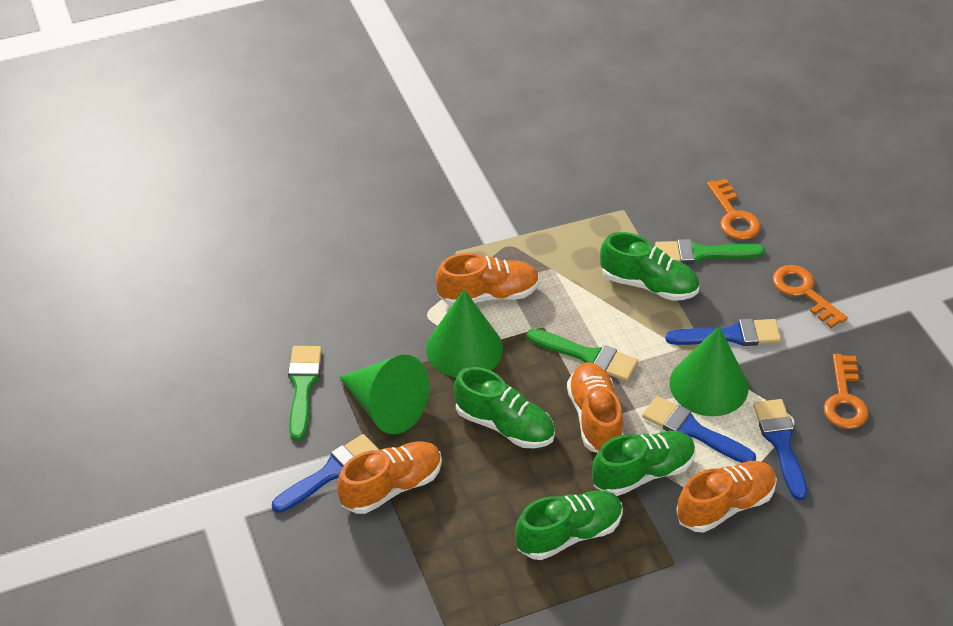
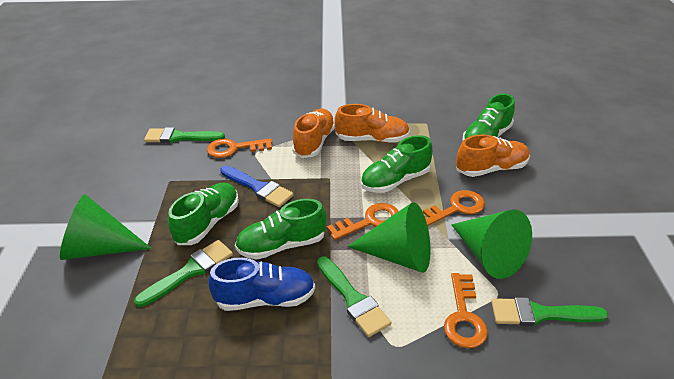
blue brush: 4 -> 1
blue shoe: 0 -> 1
green brush: 3 -> 4
orange key: 3 -> 4
orange shoe: 4 -> 3

